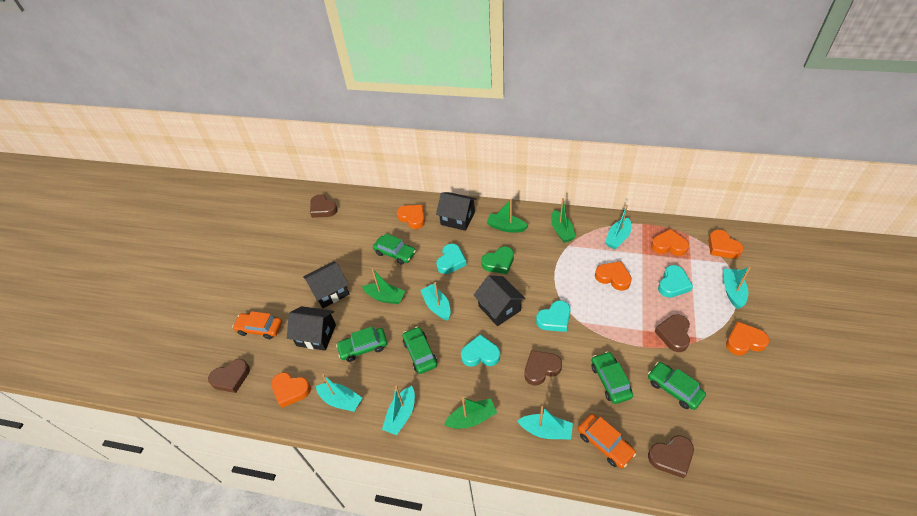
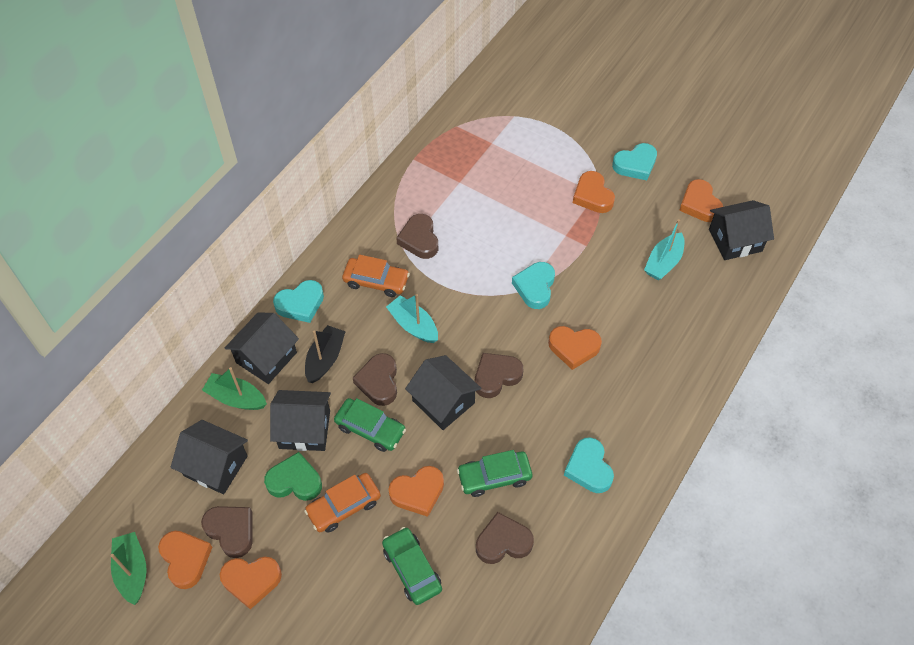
black boat: 0 -> 1
black house: 4 -> 5
green boat: 4 -> 2
green car: 5 -> 3
turquoise boat: 6 -> 2

